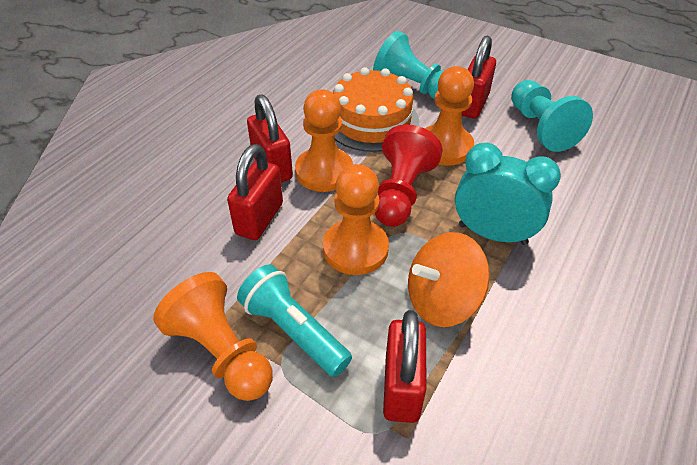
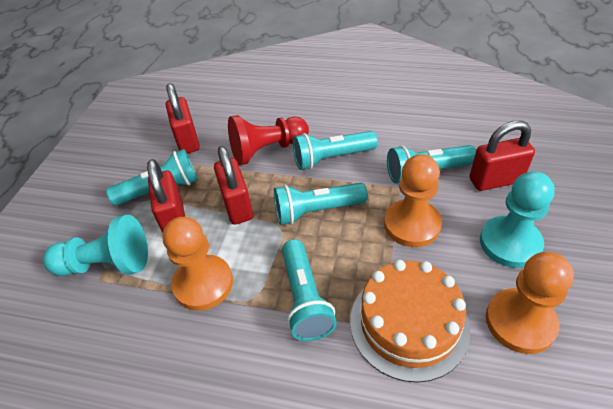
orange pawn: 4 -> 3
orange spinning top: 1 -> 0
turquoise clock: 1 -> 0
turquoise flashlight: 1 -> 5

